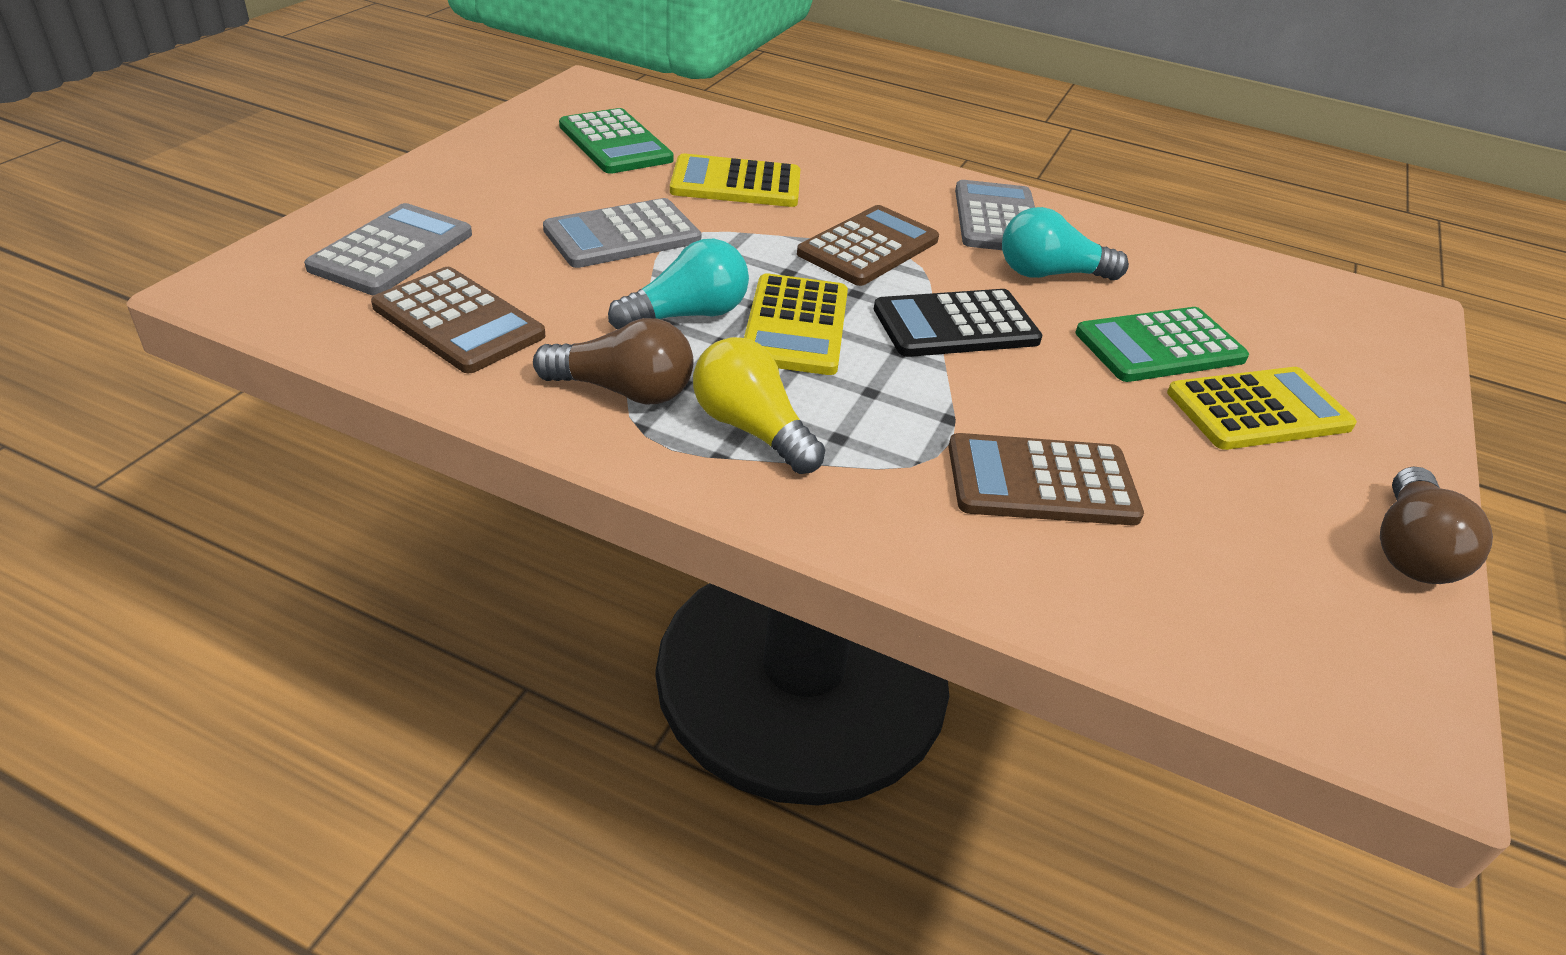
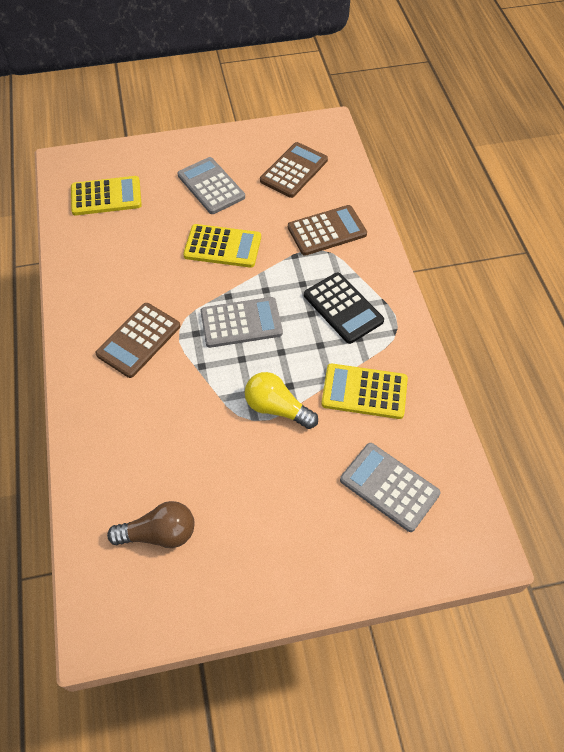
brown light bulb: 2 -> 1
green calculator: 2 -> 0
turquoise light bulb: 2 -> 0

